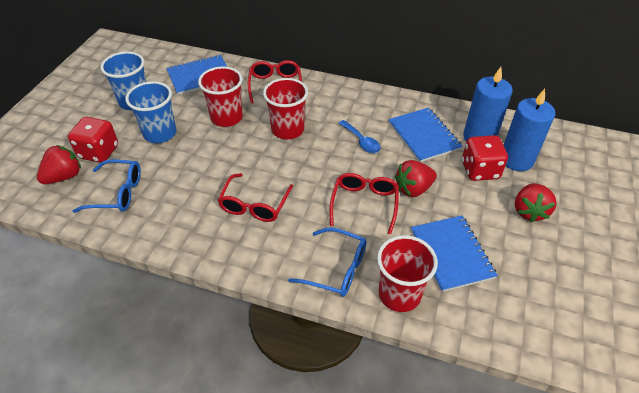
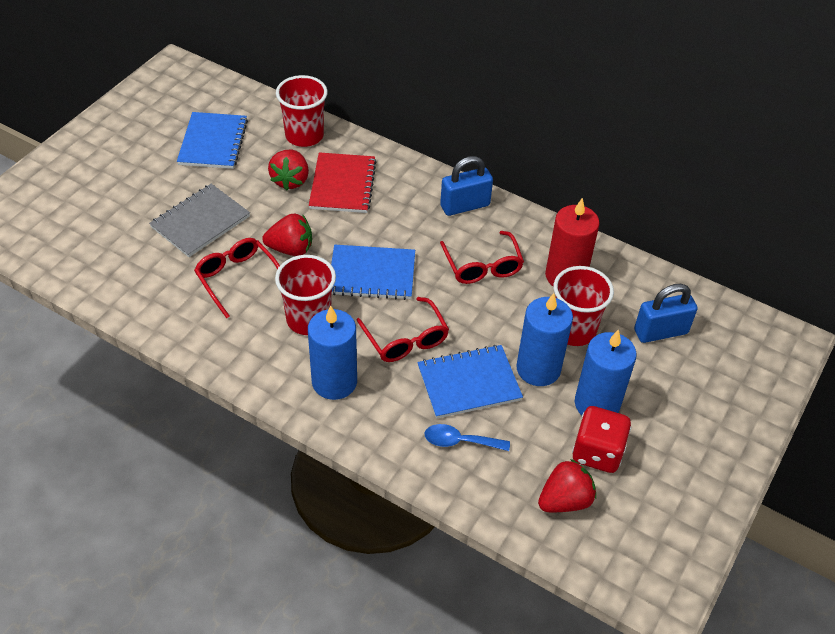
blue candle: 2 -> 3
blue cup: 2 -> 0
blue glasses: 2 -> 0
blue padlock: 0 -> 2
grey notebook: 0 -> 1
red candle: 0 -> 1
red dice: 2 -> 1
red notebook: 0 -> 1

